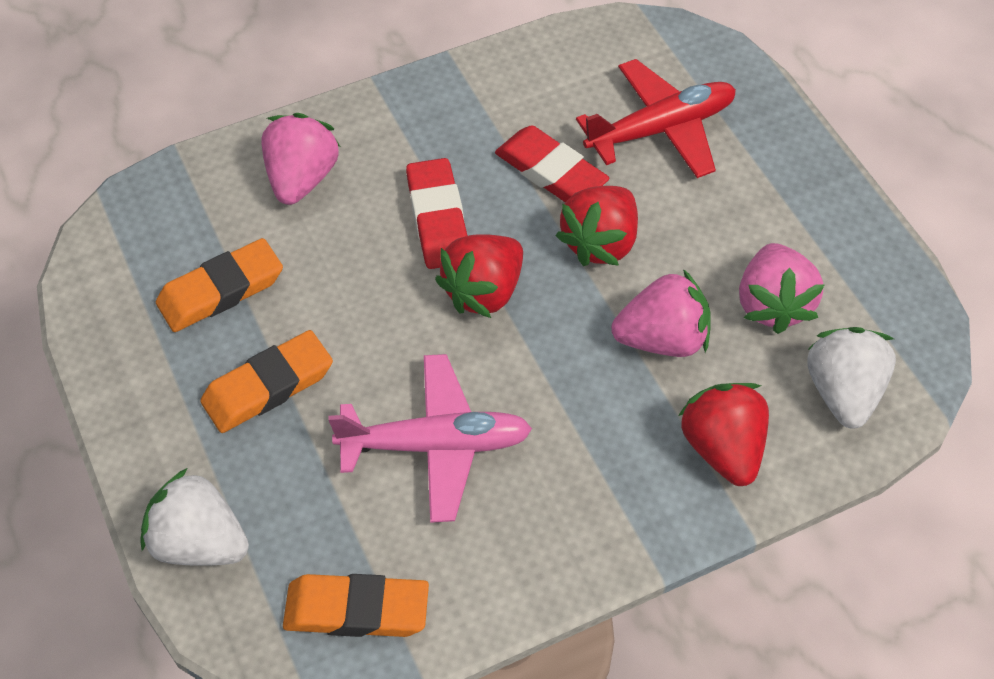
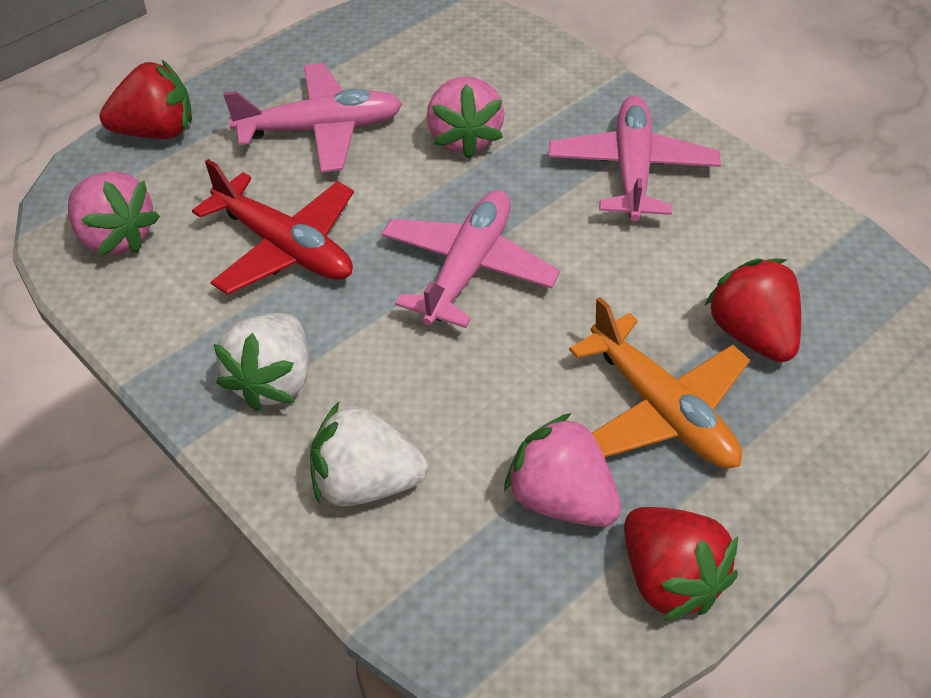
orange eraser: 3 -> 0
orange plane: 0 -> 1
pink plane: 1 -> 3
red eraser: 2 -> 0

